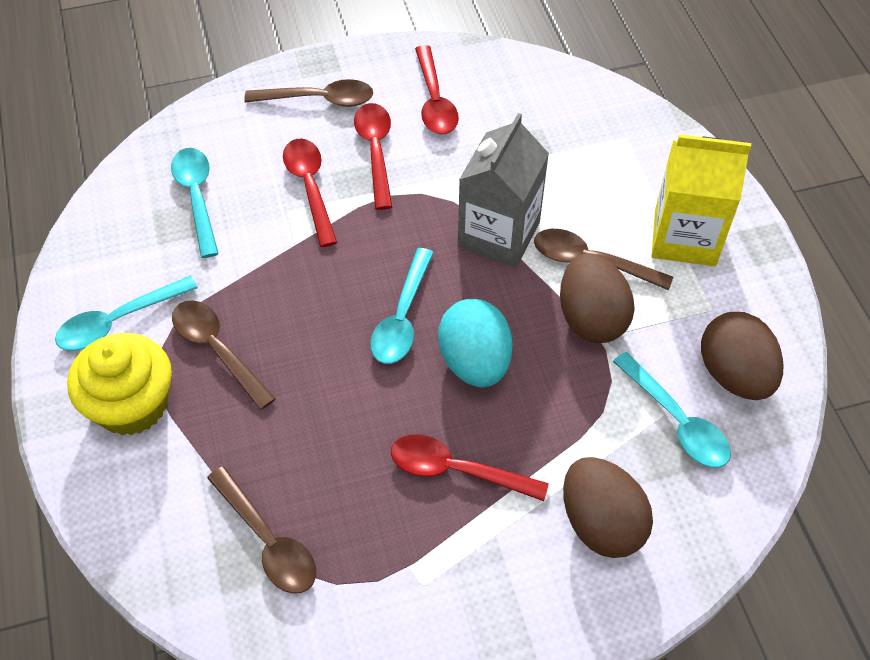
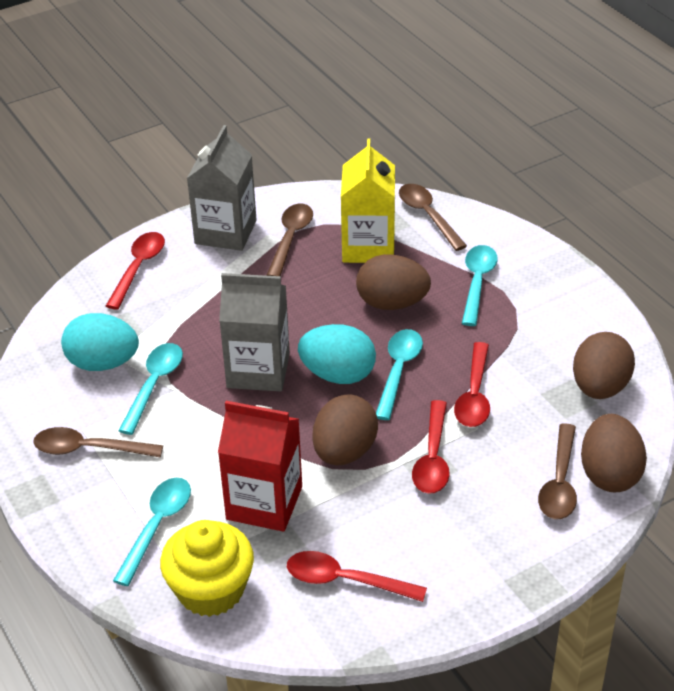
brown egg: 3 -> 4
grey carton: 1 -> 2
red carton: 0 -> 1
turquoise egg: 1 -> 2

